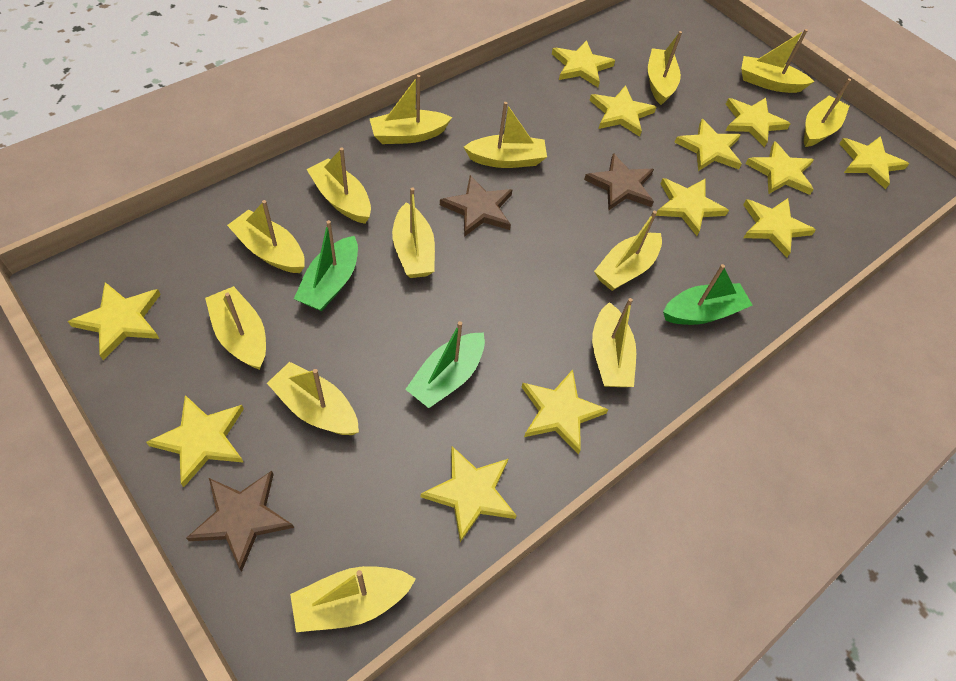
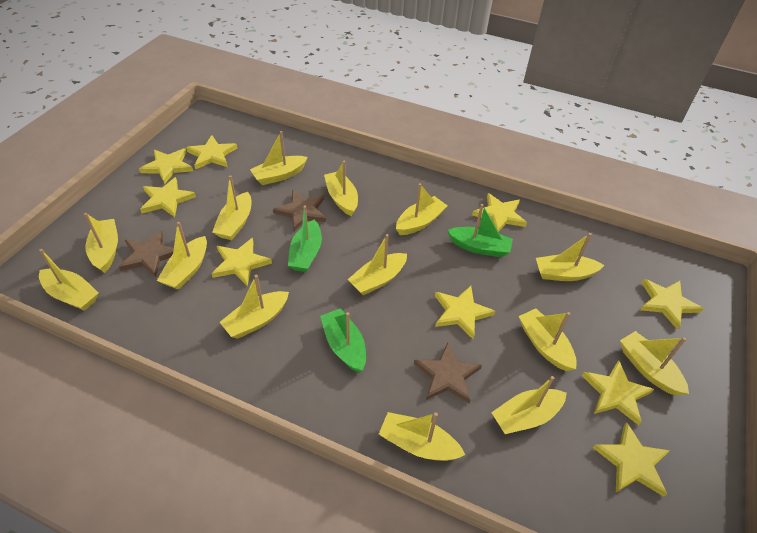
yellow boat: 13 -> 14
yellow star: 12 -> 9

